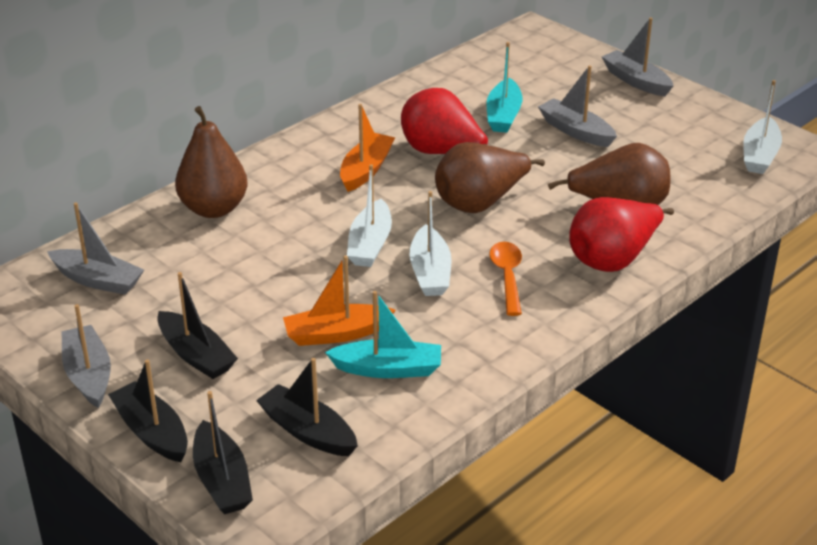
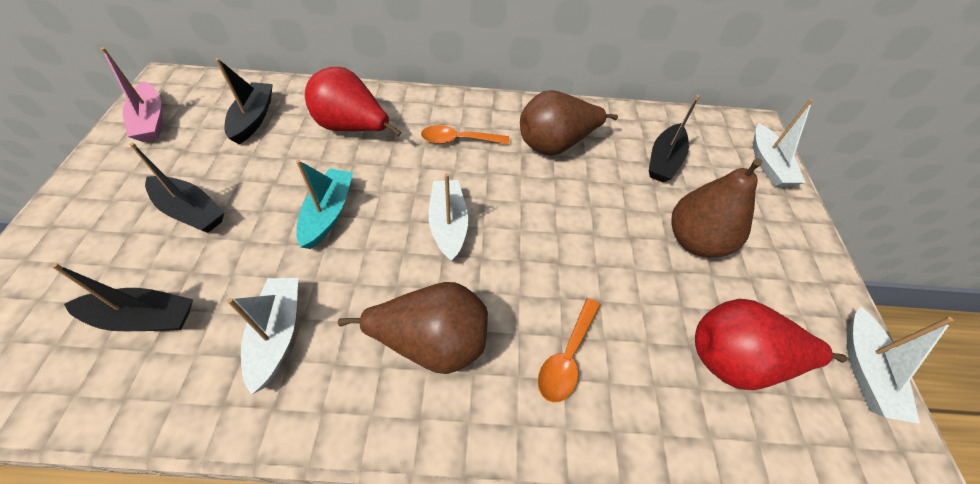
grey boat: 4 -> 0
orange boat: 2 -> 0
orange spoon: 1 -> 2
pink boat: 0 -> 1
turquoise boat: 2 -> 1
white boat: 3 -> 4

